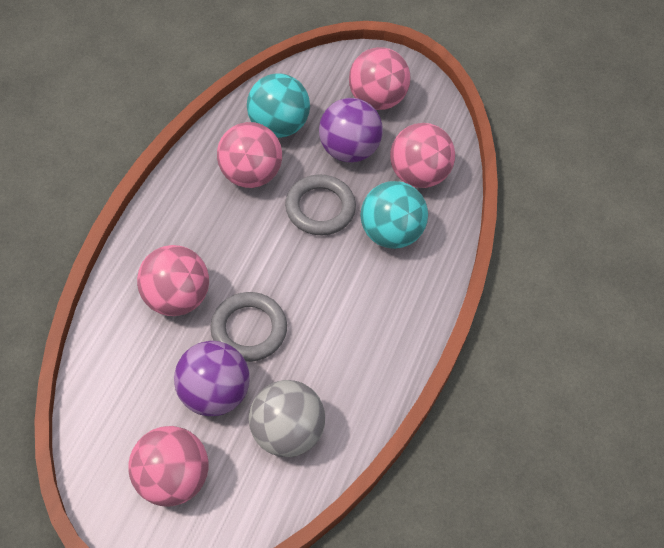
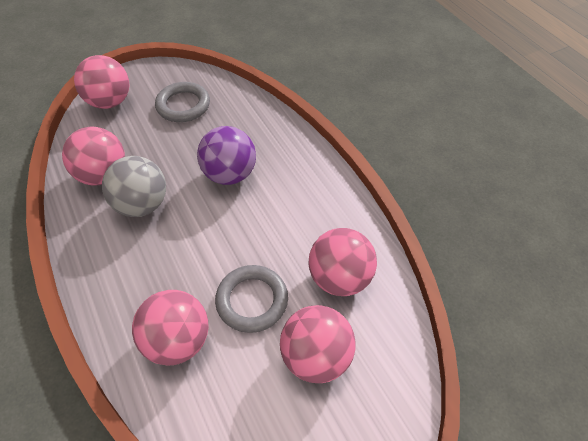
purple ball: 2 -> 1
turquoise ball: 2 -> 0

